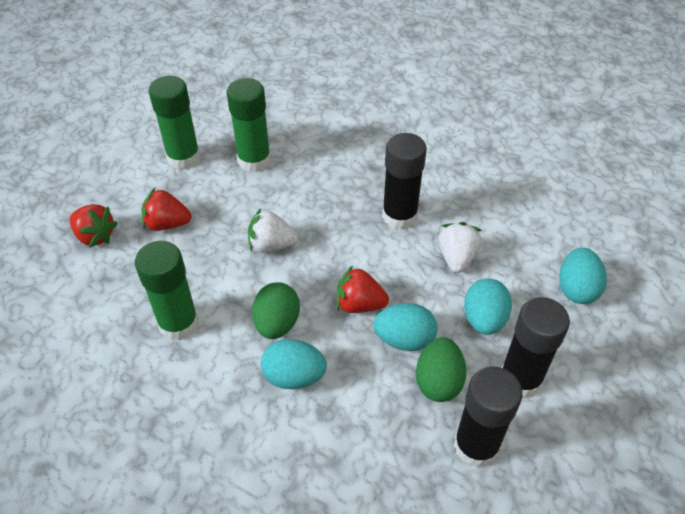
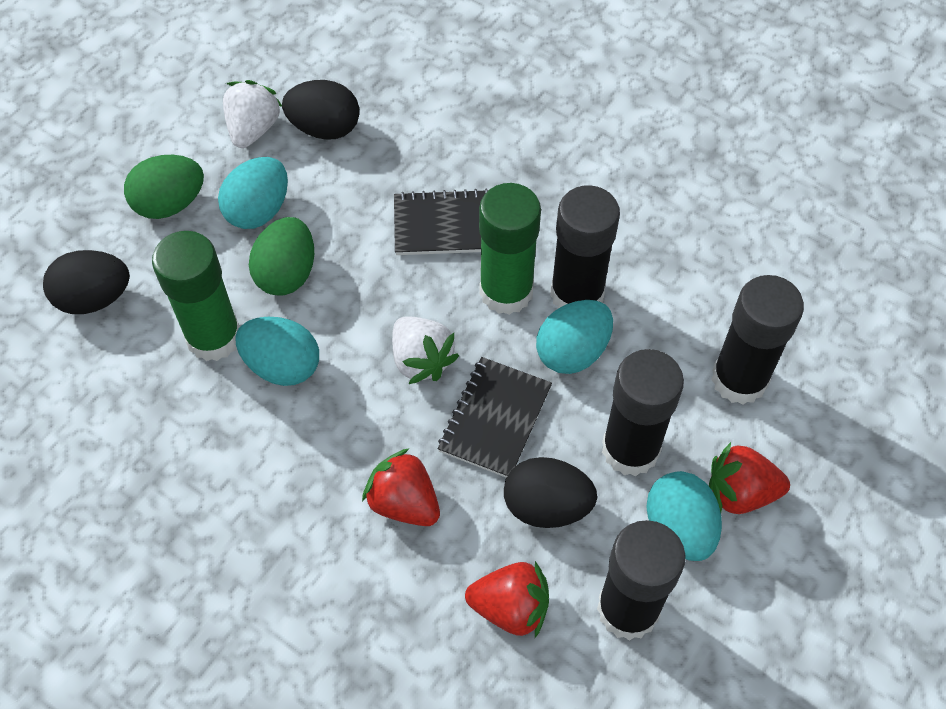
black egg: 0 -> 3
black glue stick: 3 -> 4
black notebook: 0 -> 2
green glue stick: 3 -> 2

